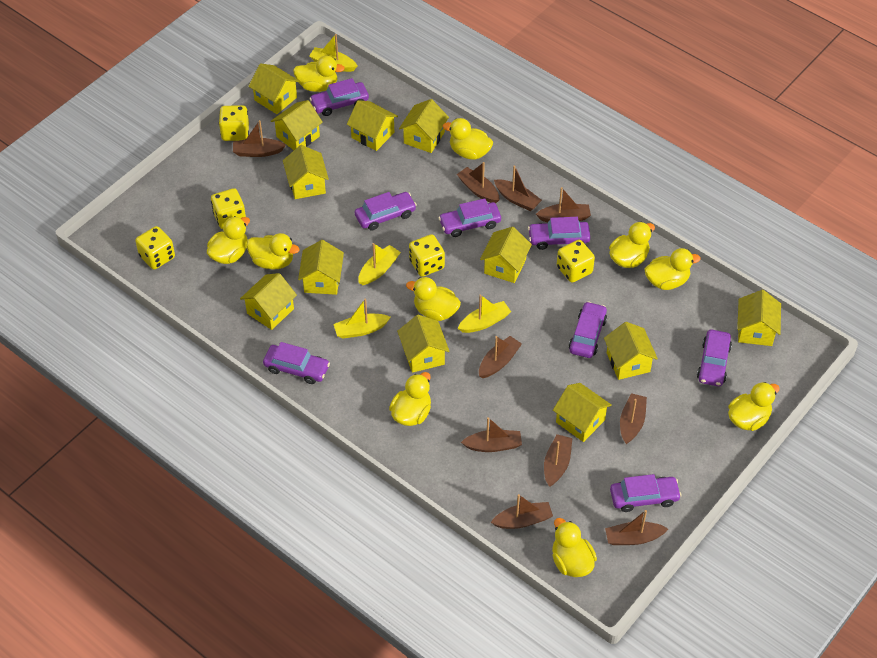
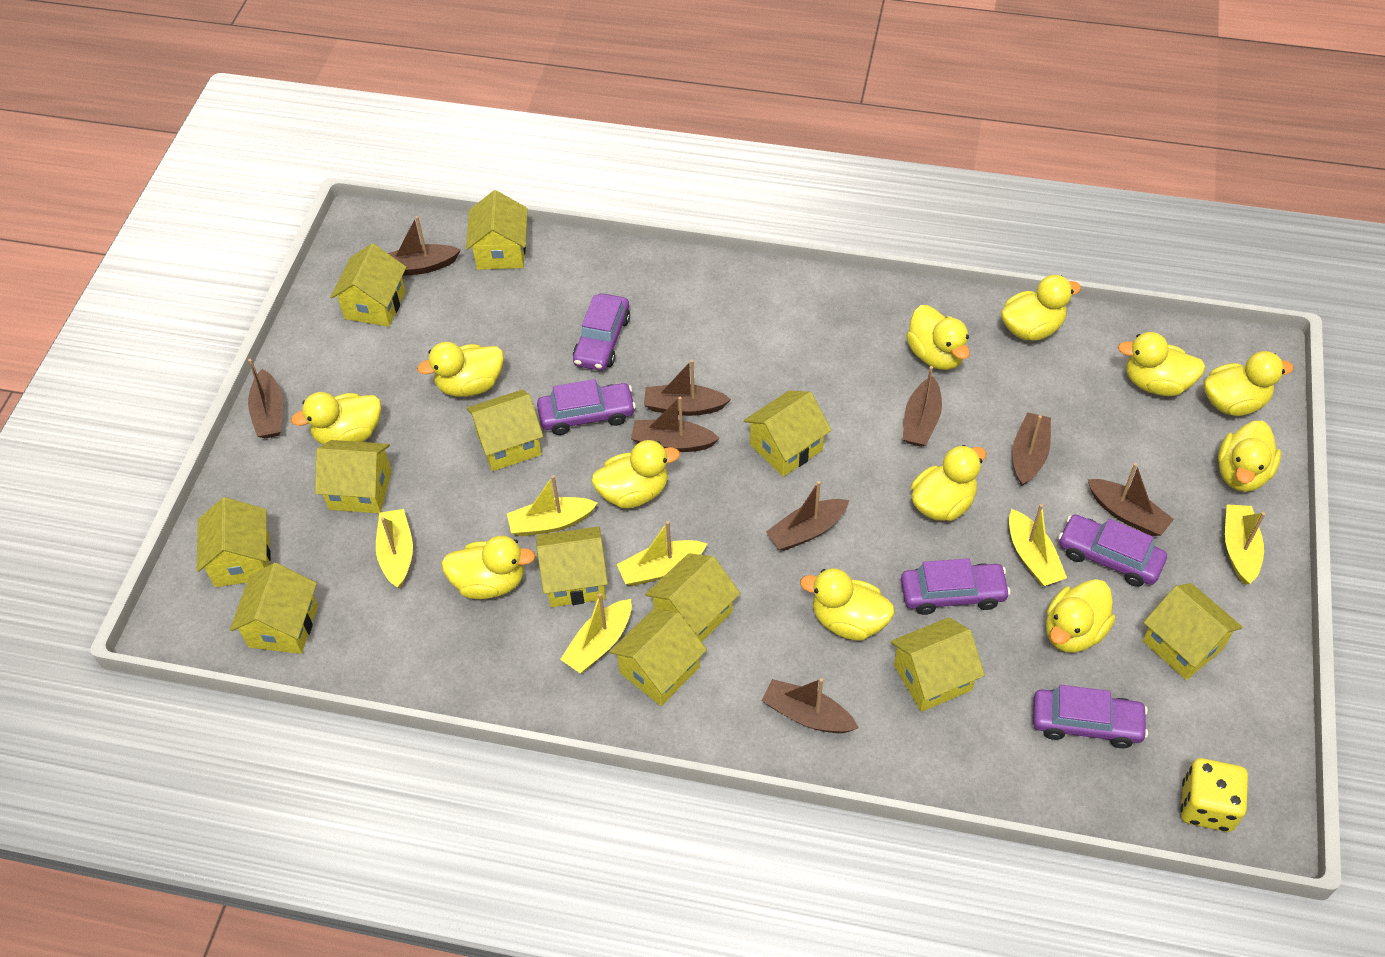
brown boat: 10 -> 9
purple car: 8 -> 5
yellow boat: 4 -> 6
yellow dice: 5 -> 1
yellow duck: 10 -> 12

